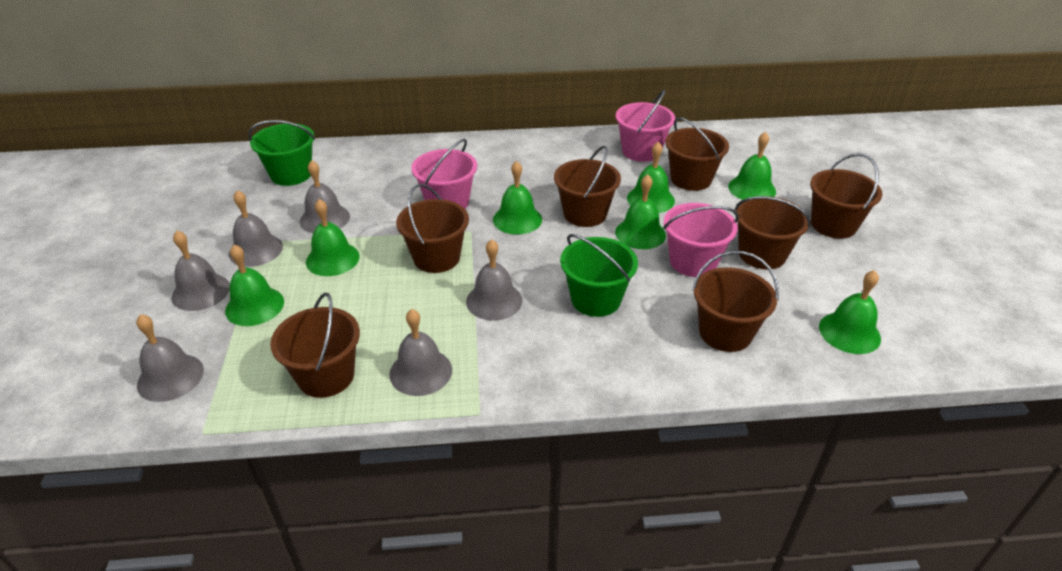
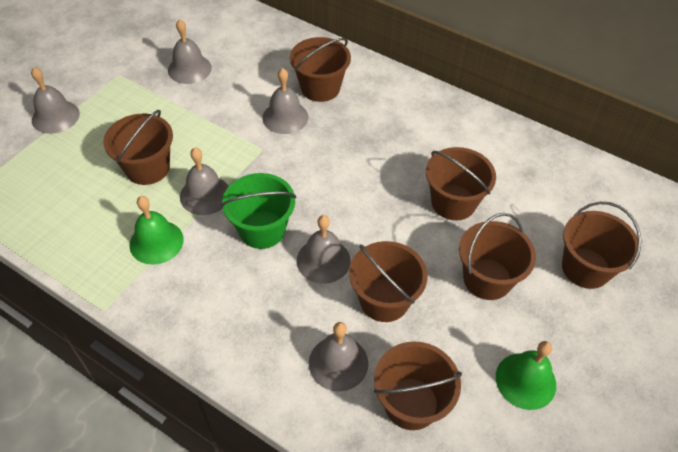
green bell: 7 -> 2
green bucket: 2 -> 1
pink bucket: 3 -> 0

